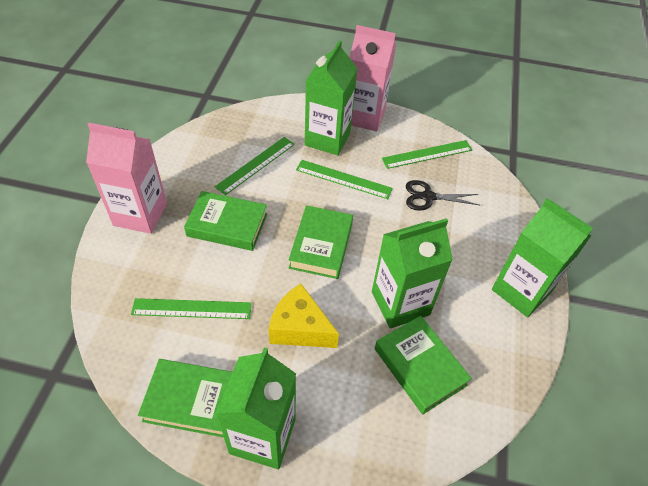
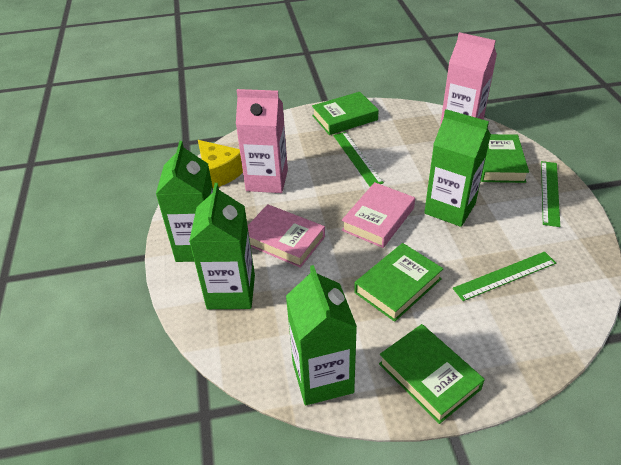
black scissors: 1 -> 0
green ruler: 4 -> 3
pink book: 0 -> 2

